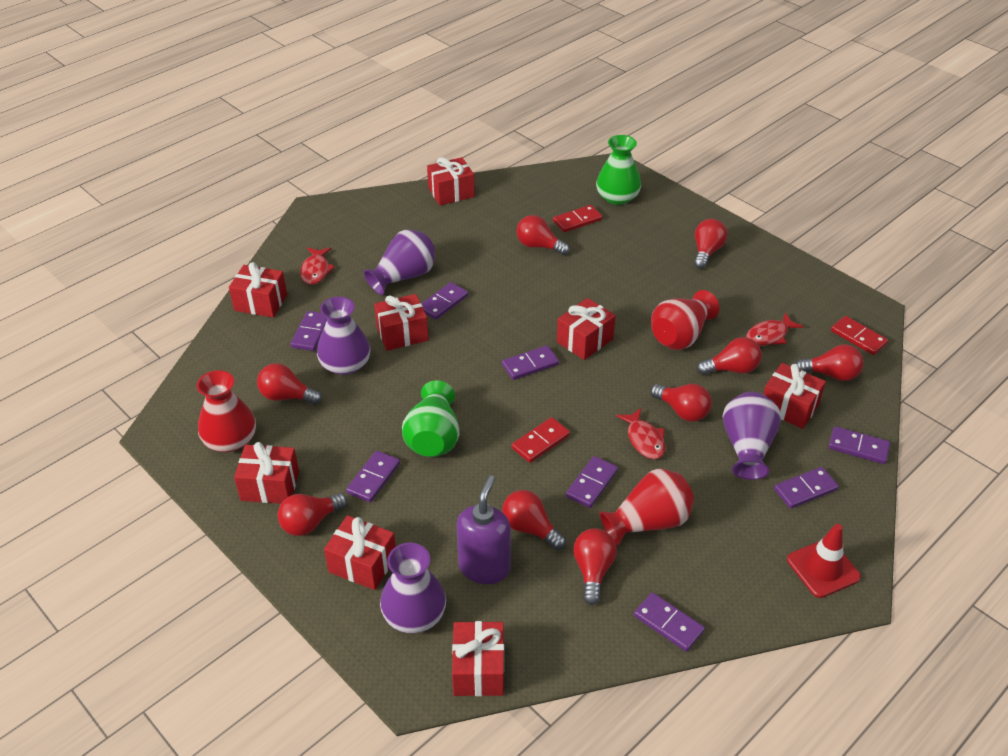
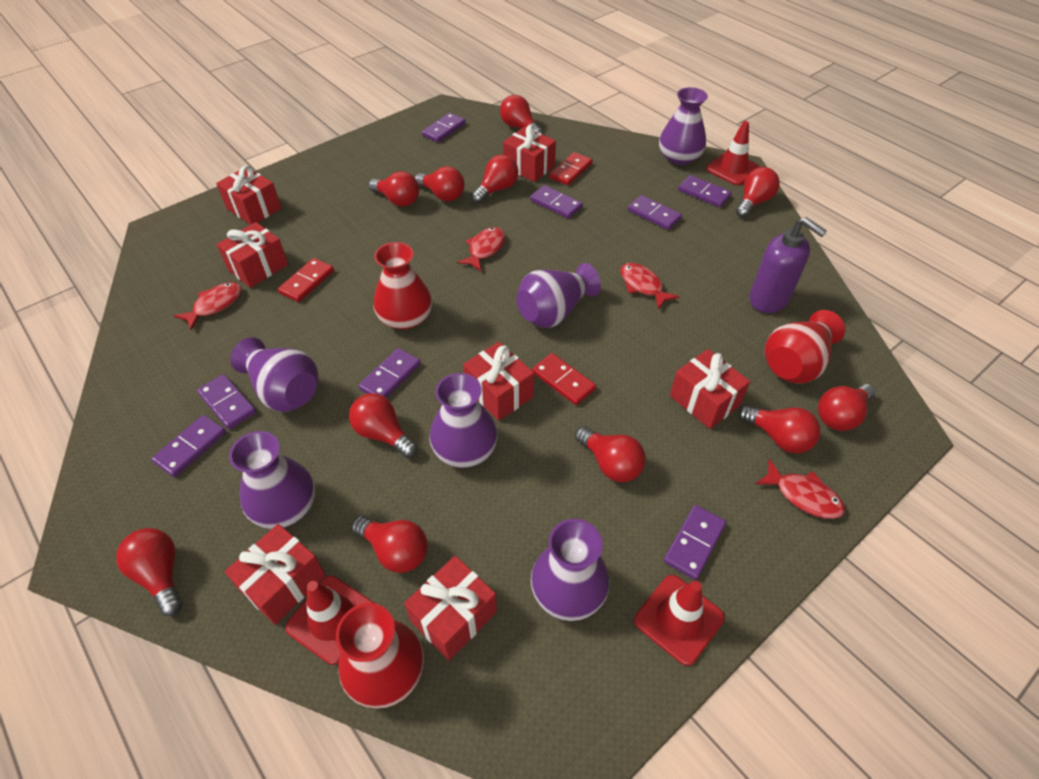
green vase: 2 -> 0
purple vase: 4 -> 6
red fish: 3 -> 4
red gift: 8 -> 7
red light bulb: 9 -> 11
red traffic cone: 1 -> 3

